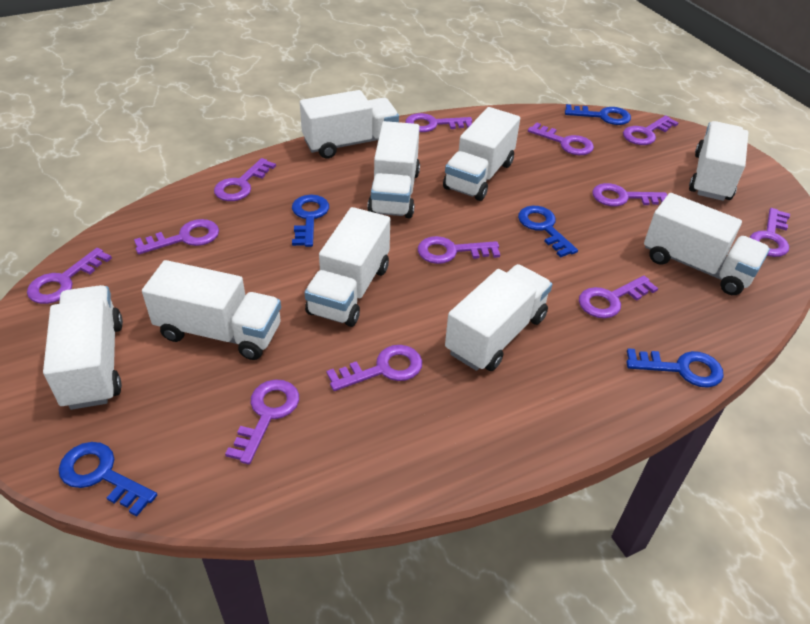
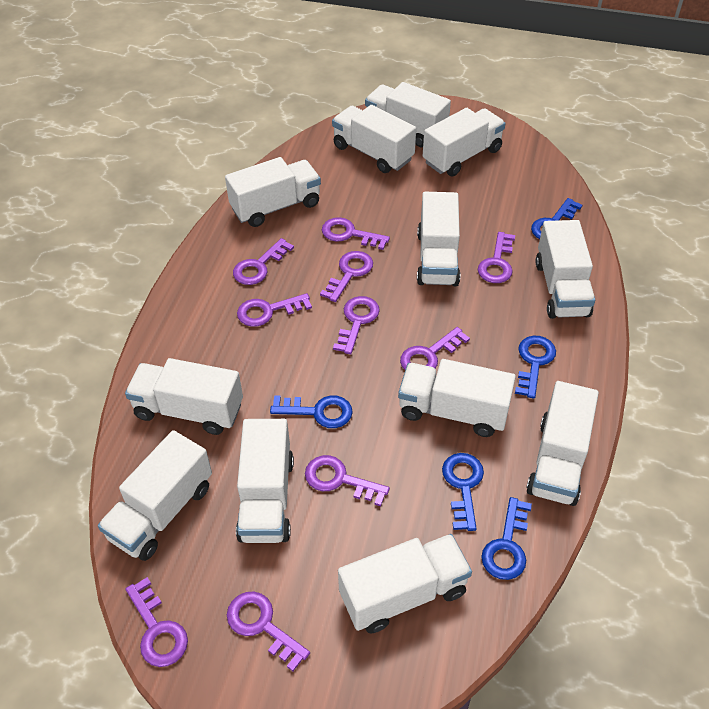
purple key: 12 -> 10
white truck: 9 -> 12

